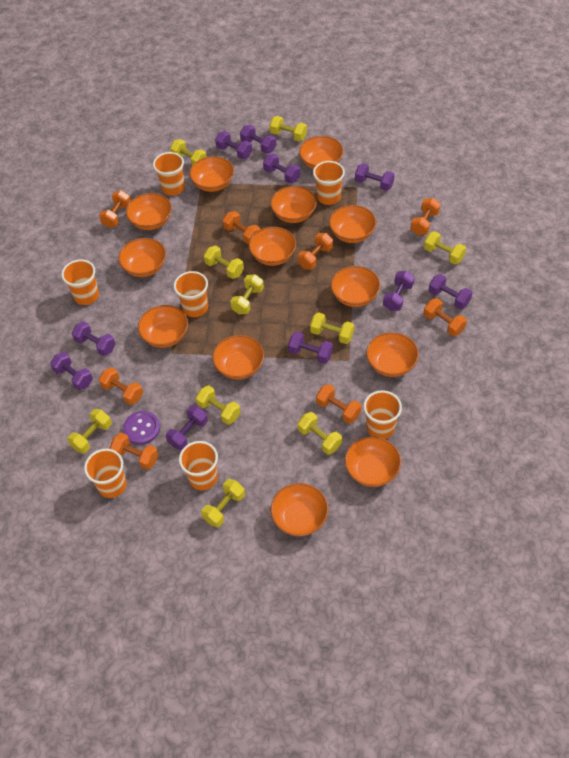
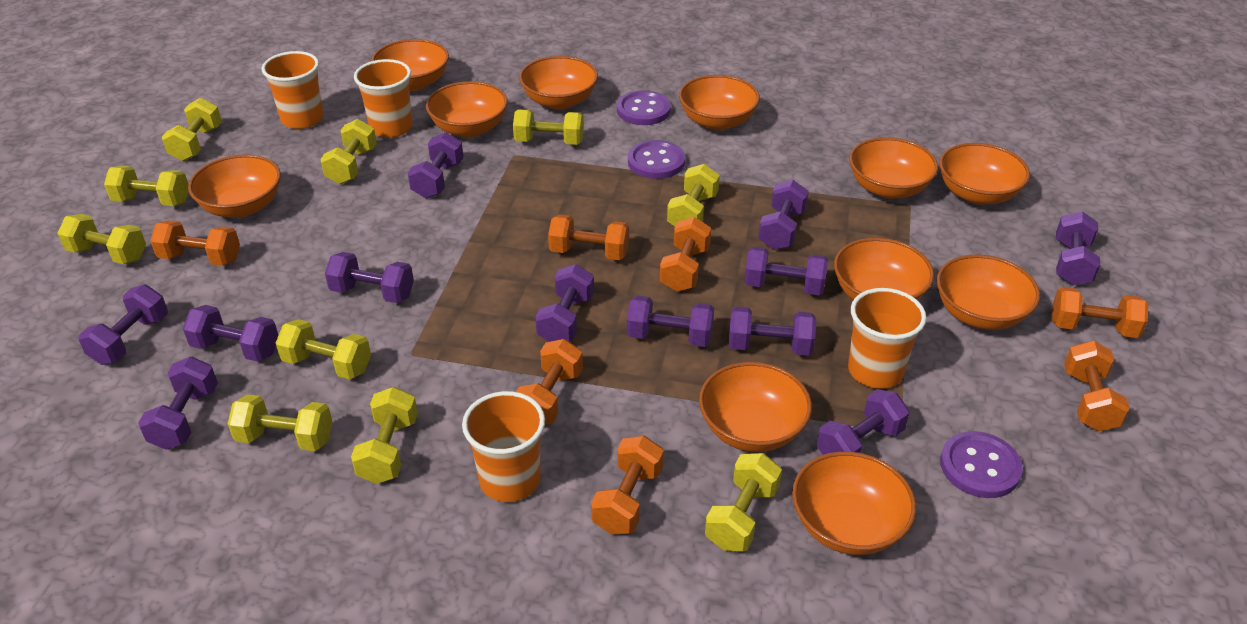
orange bowl: 13 -> 11
orange cup: 7 -> 4
orange dumbbell: 8 -> 7
purple button: 1 -> 3
purple dumbbell: 10 -> 12

